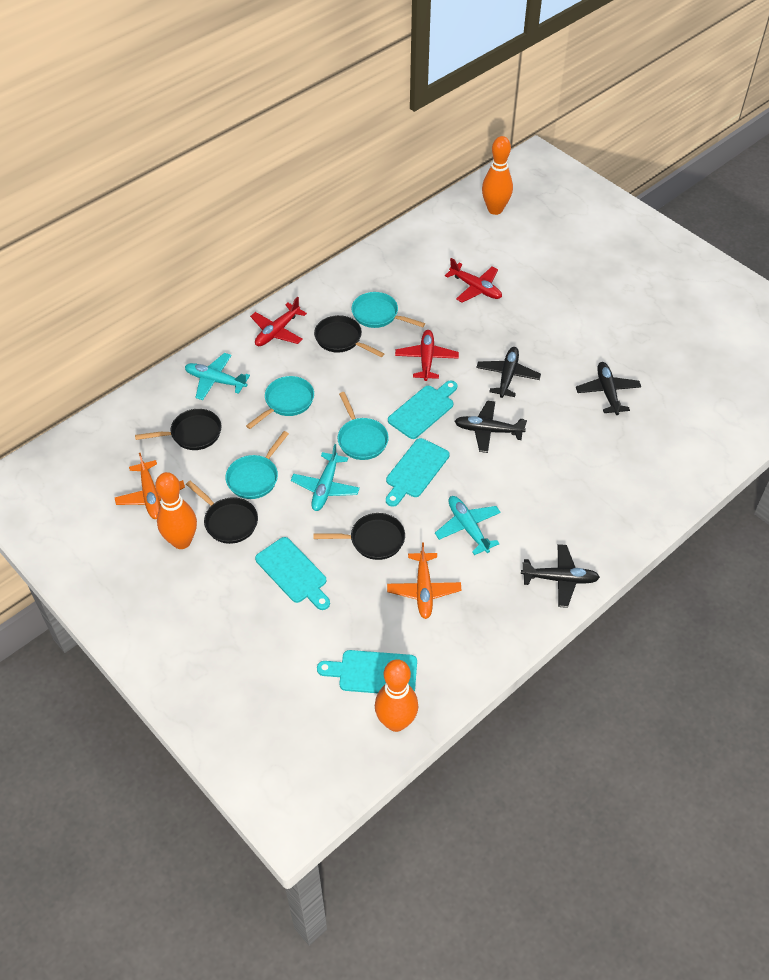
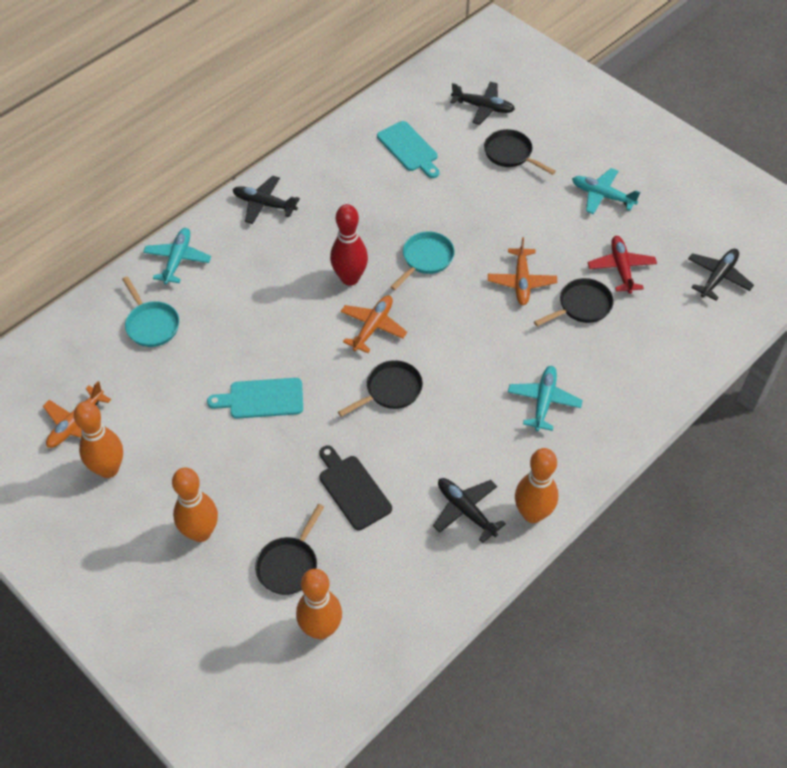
black cutting board: 0 -> 1
orange bowling pin: 3 -> 4
orange plane: 2 -> 3
red bowling pin: 0 -> 1
red plane: 3 -> 1
turquoise cutting board: 4 -> 2
turquoise pan: 4 -> 2

